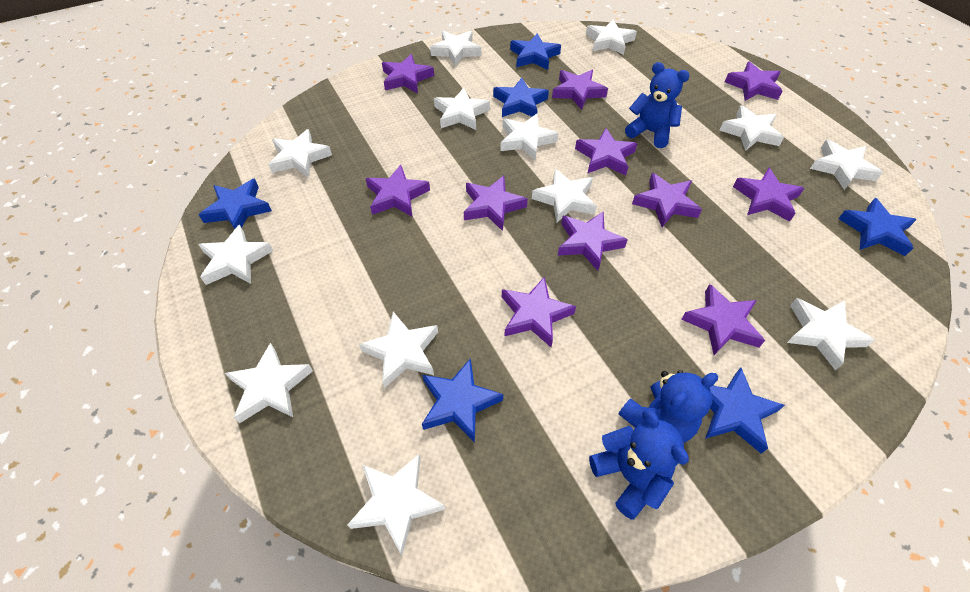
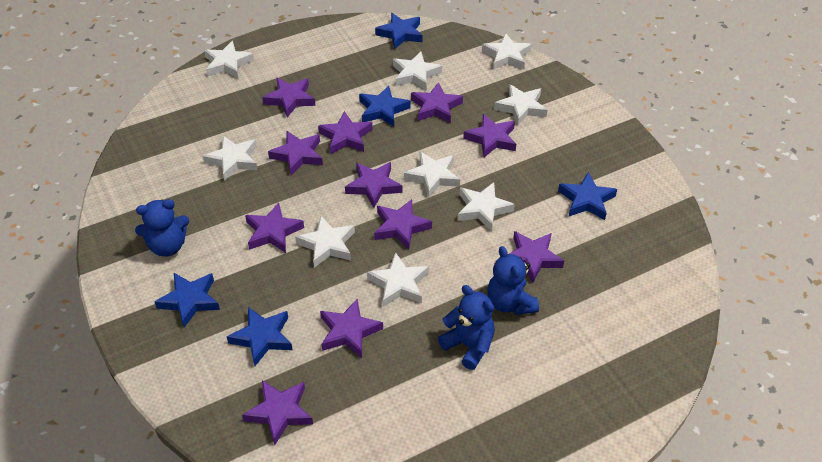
blue star: 6 -> 5
white star: 13 -> 9

